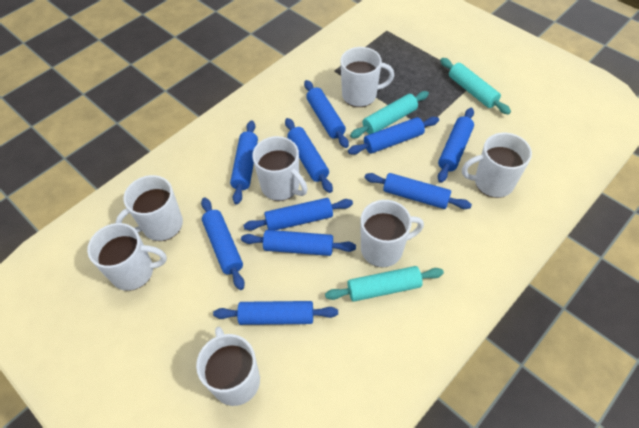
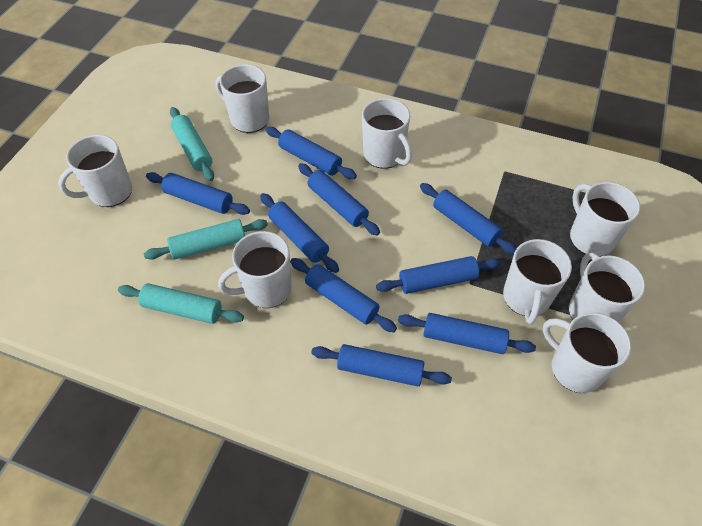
blue rolling pin: 10 -> 9
white mug: 7 -> 8

